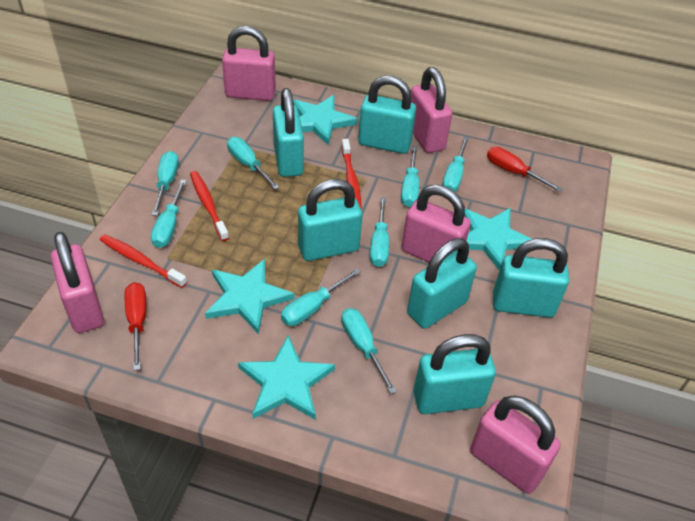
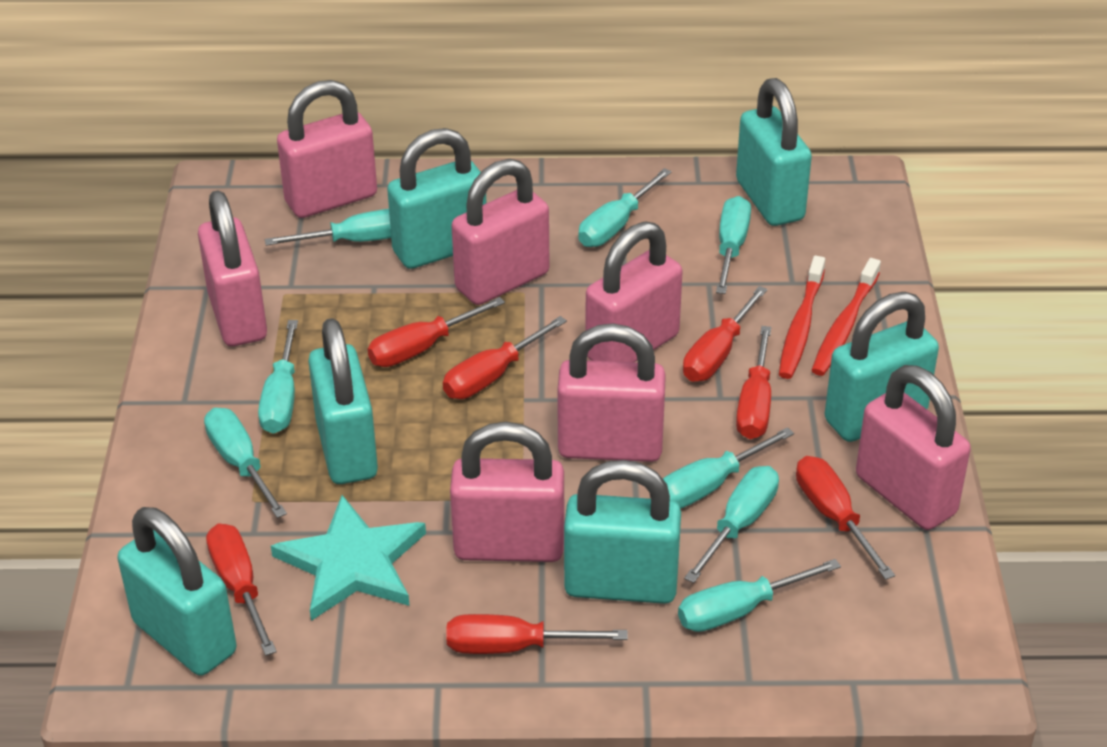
pink padlock: 5 -> 7
red screwdriver: 2 -> 7
red toothbrush: 3 -> 2
turquoise star: 4 -> 1

